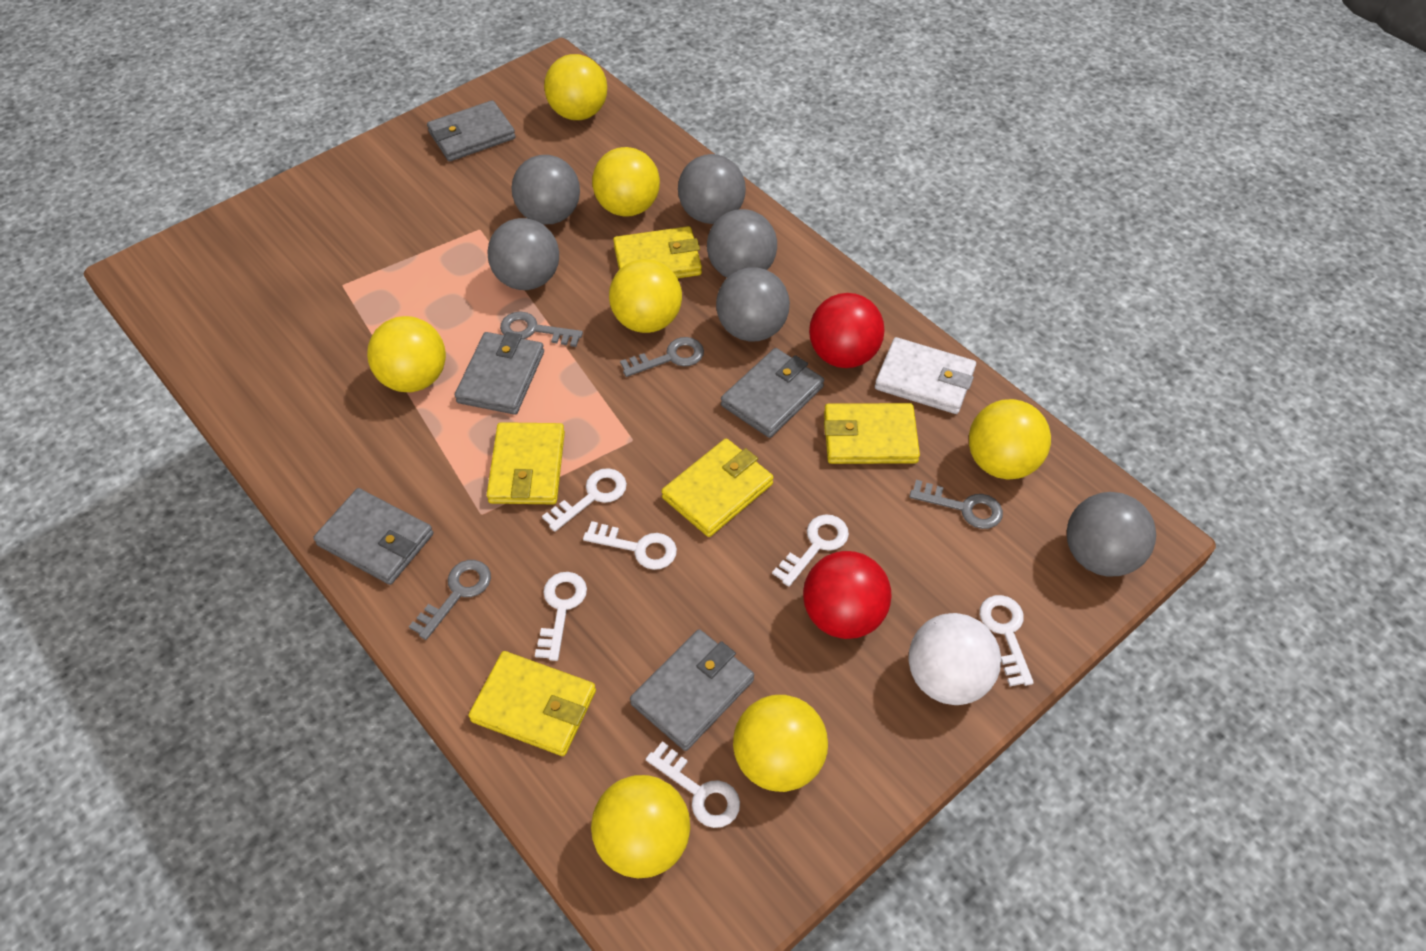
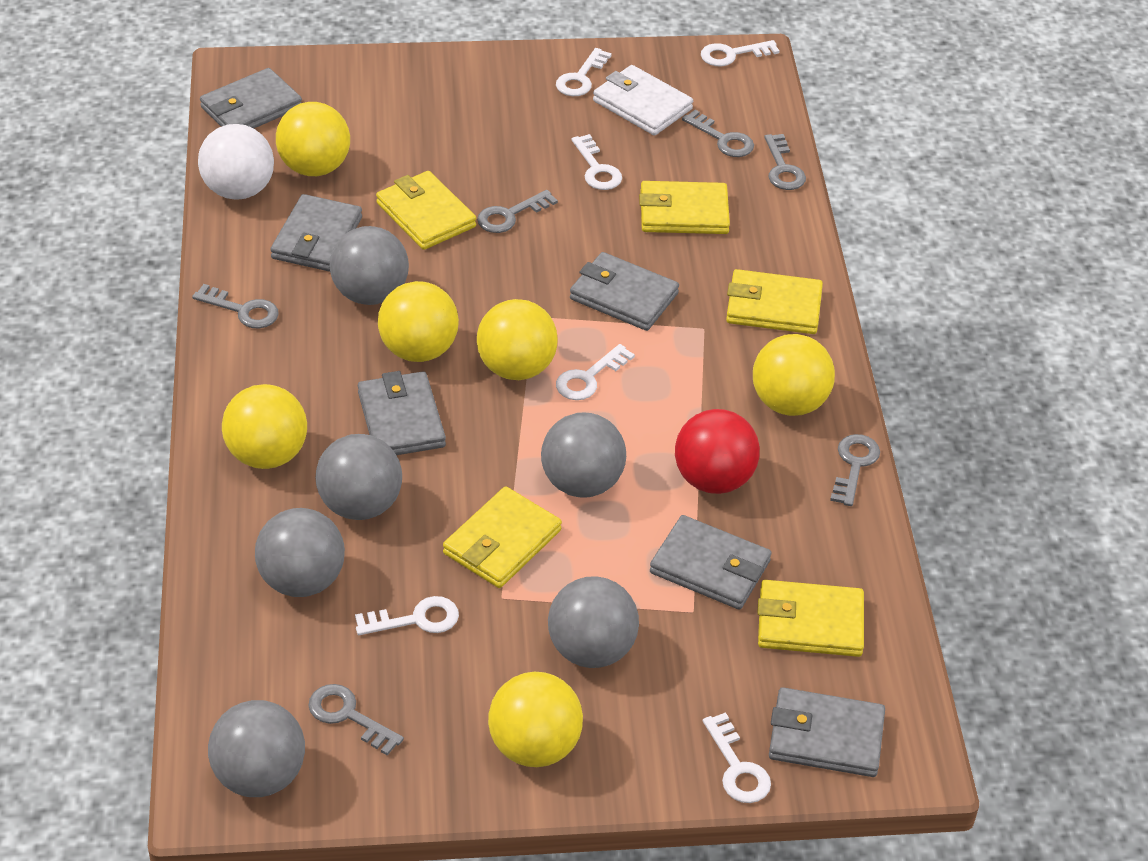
grey key: 4 -> 6
grey wallet: 5 -> 6
red ball: 2 -> 1
yellow ball: 7 -> 6

